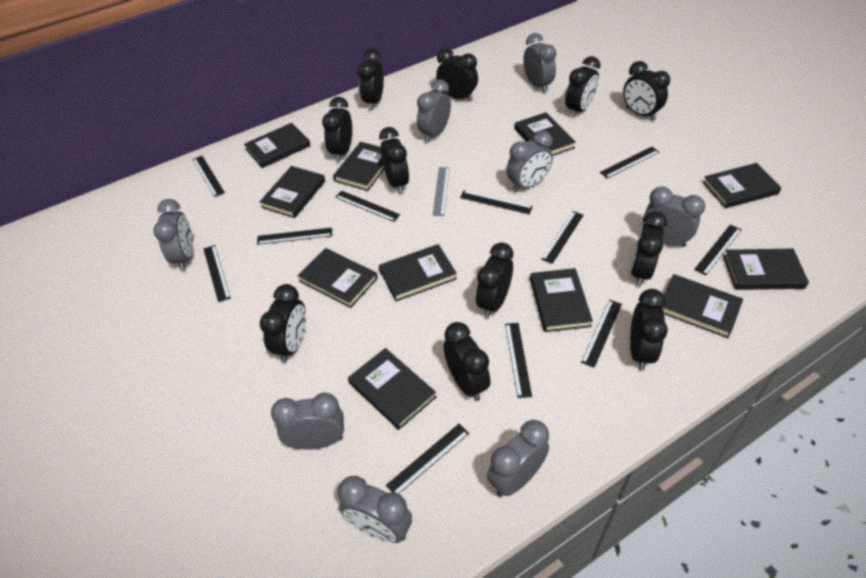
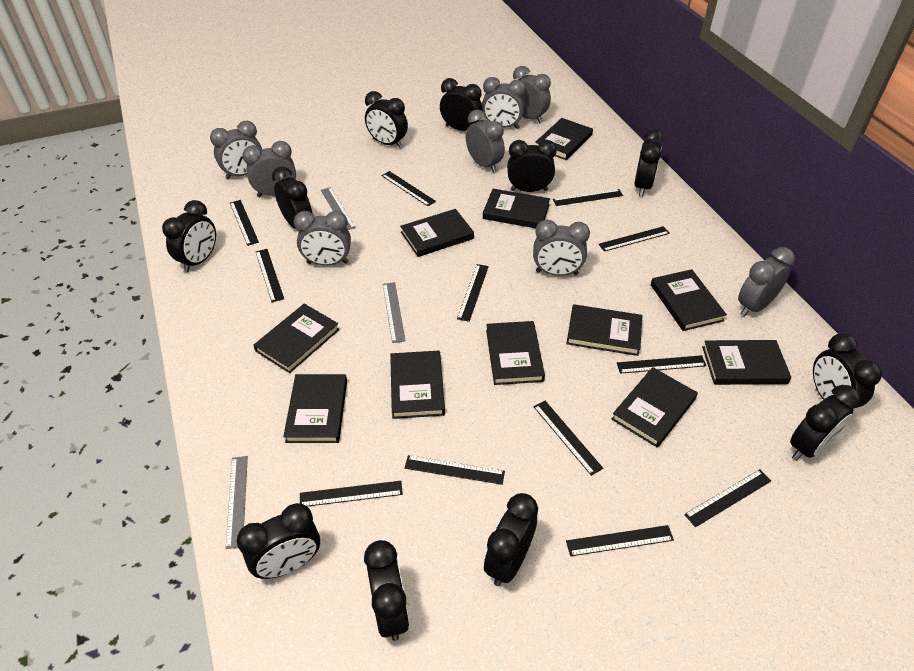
black ruler: 11 -> 12
grey ruler: 1 -> 3

